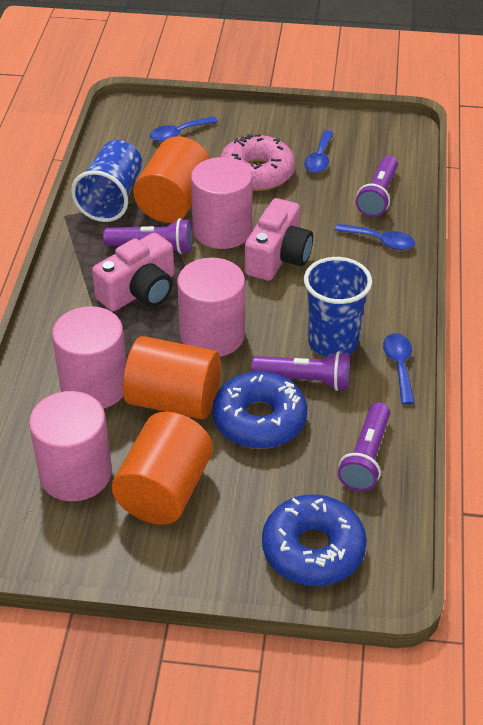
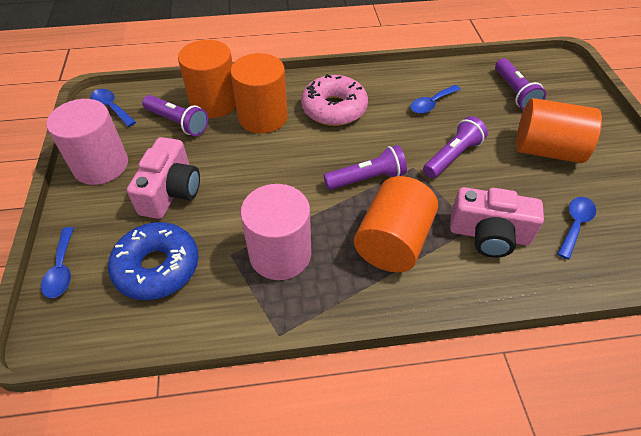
blue cup: 2 -> 0
blue donut: 2 -> 1
orange cylinder: 3 -> 4
pink cylinder: 4 -> 2

